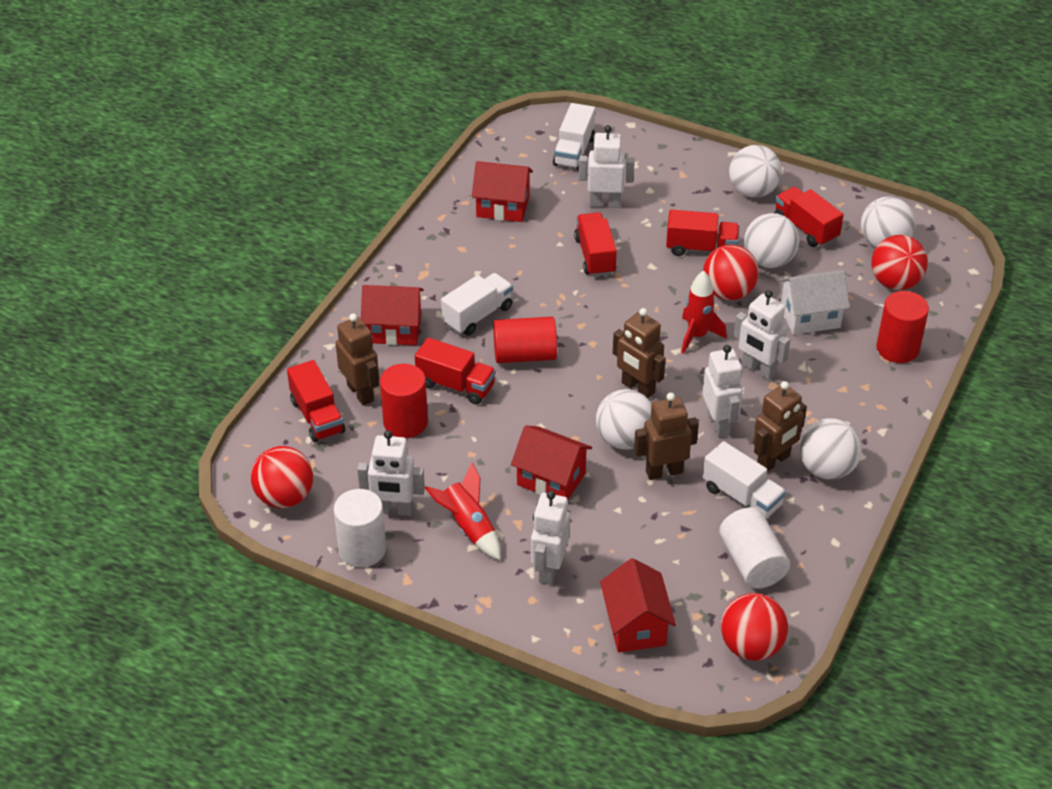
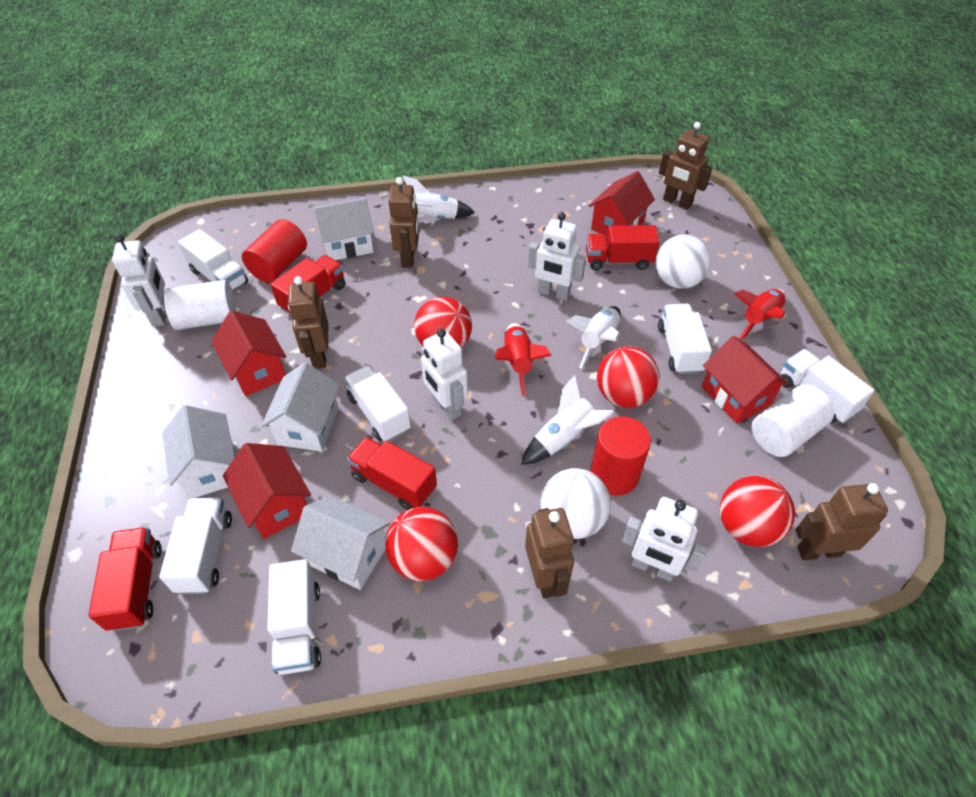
brown robot: 4 -> 5
red cylinder: 3 -> 2
red truck: 5 -> 4
white ball: 5 -> 2
white house: 1 -> 4
white robot: 5 -> 4
white rocket: 0 -> 3
white truck: 3 -> 6

